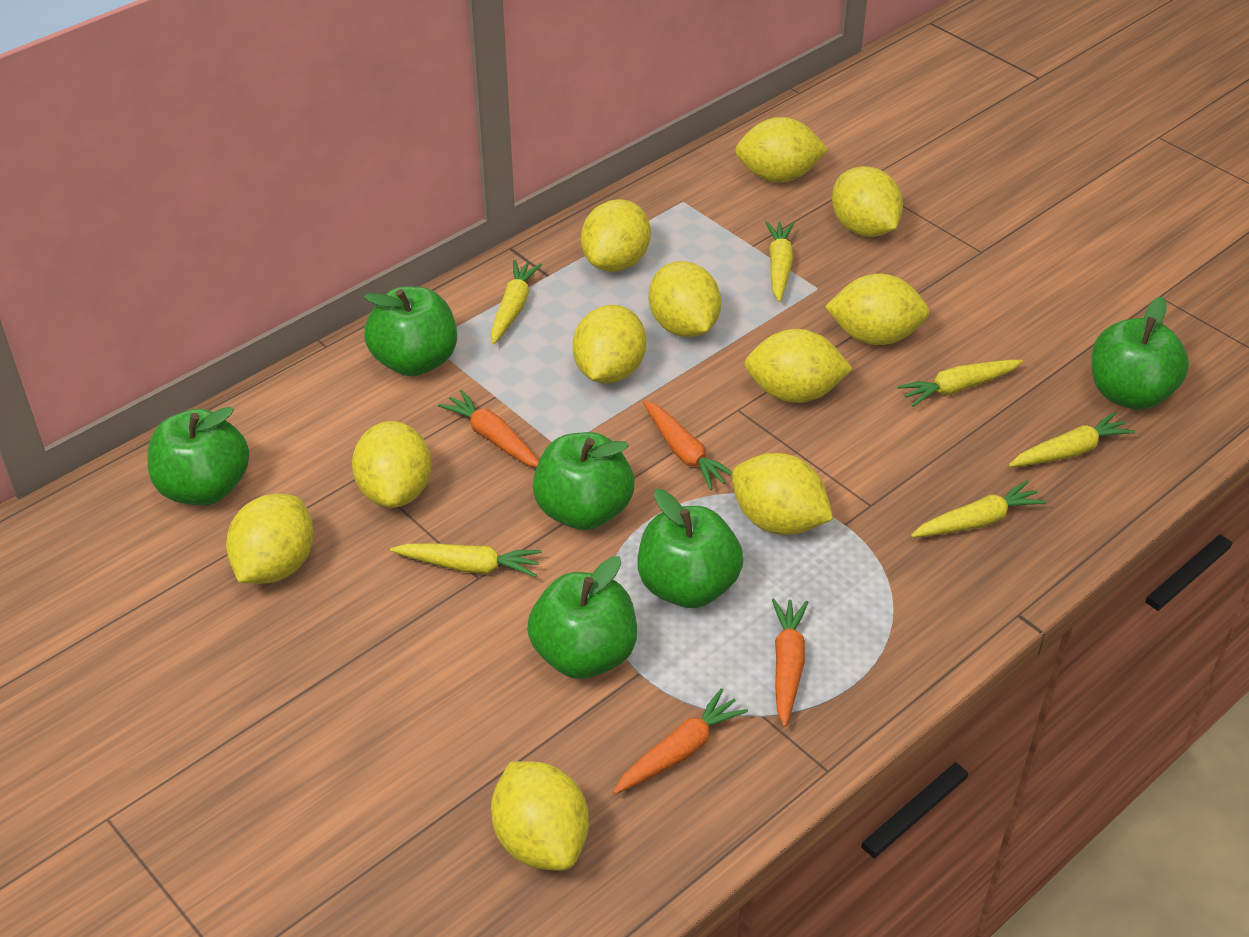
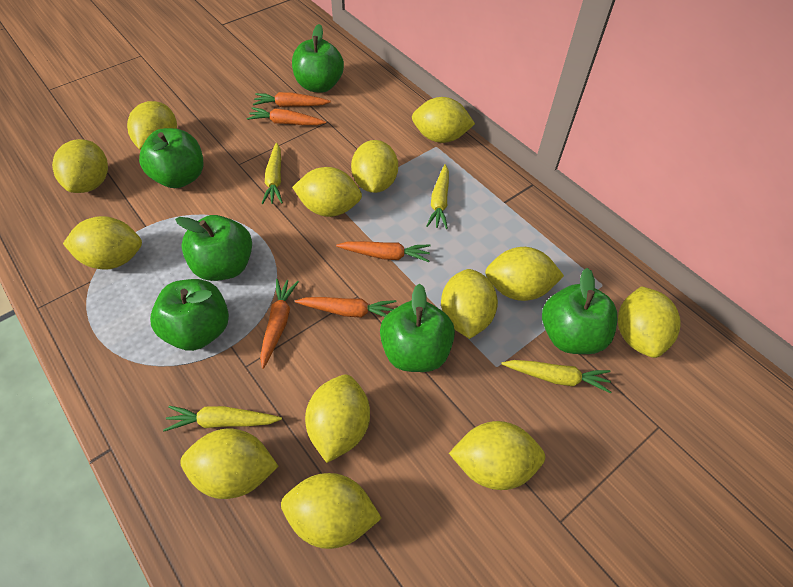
orange carrot: 4 -> 5
yellow carrot: 6 -> 4
yellow lemon: 11 -> 13

